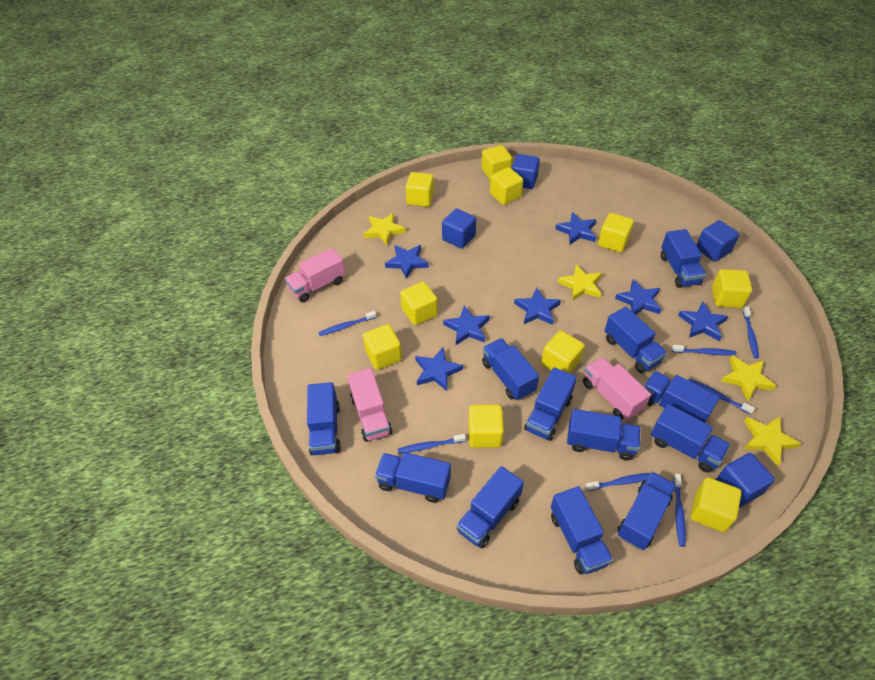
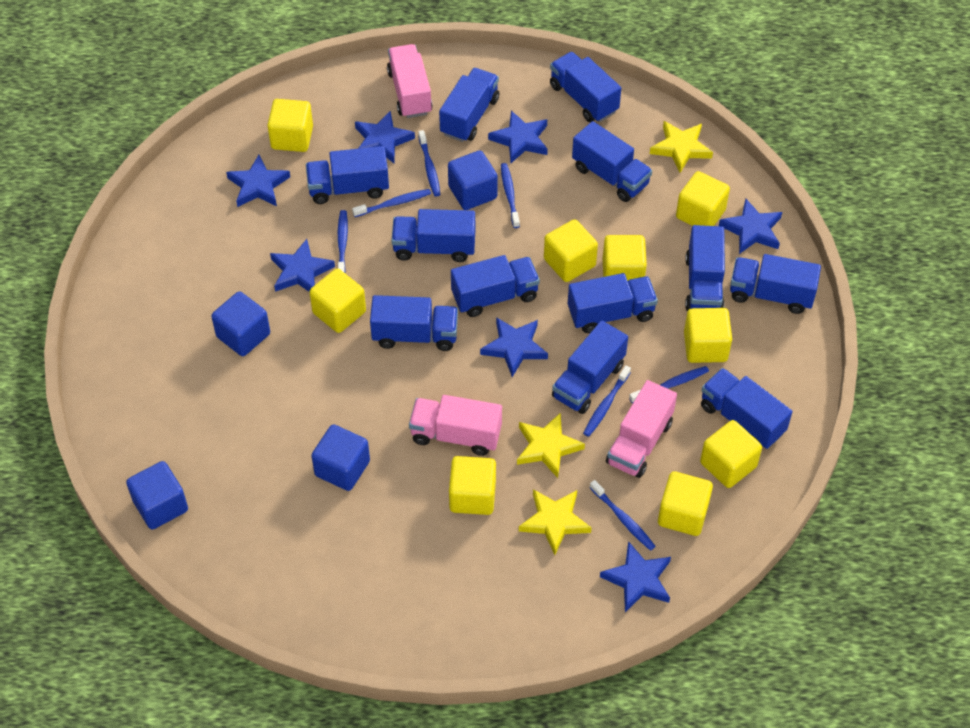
yellow cube: 10 -> 9
yellow star: 4 -> 3

